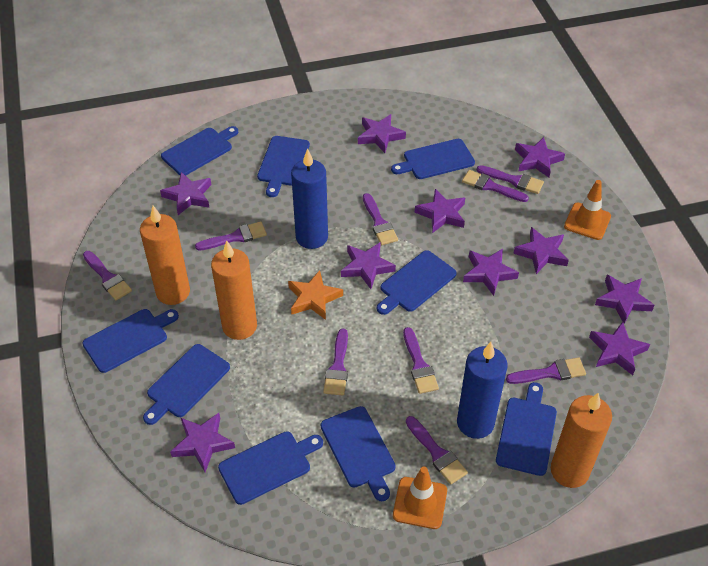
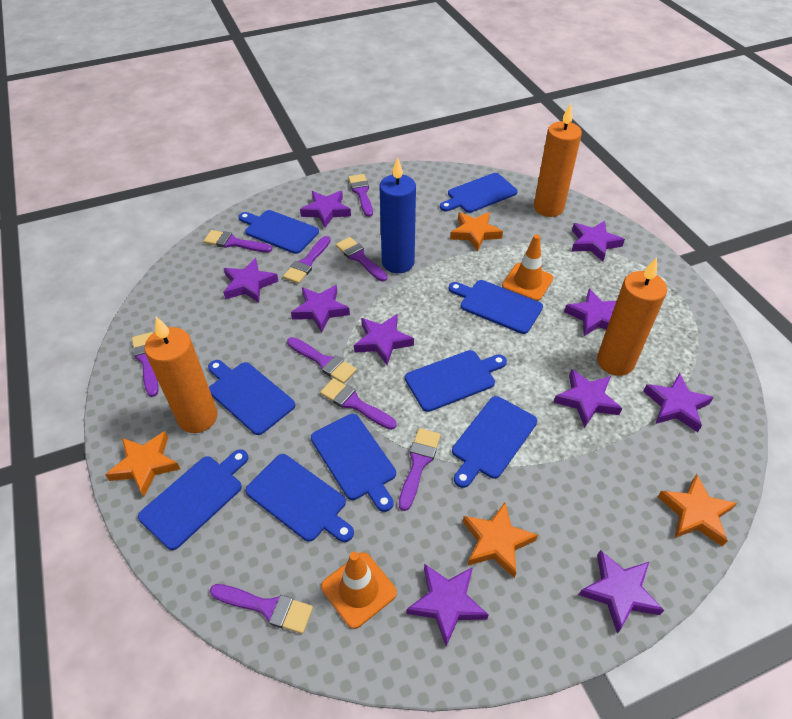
blue candle: 2 -> 1
orange star: 1 -> 4

